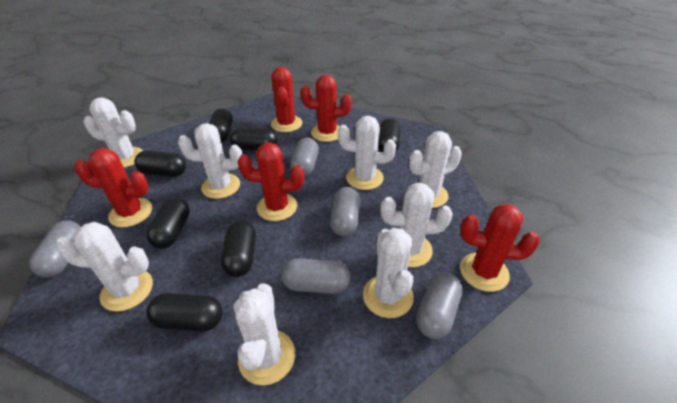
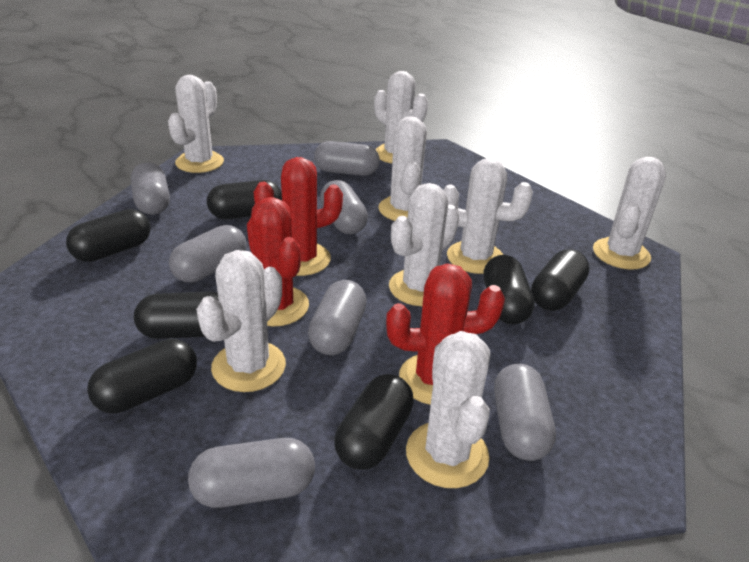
grey capsule: 5 -> 7
red cactus: 5 -> 3

